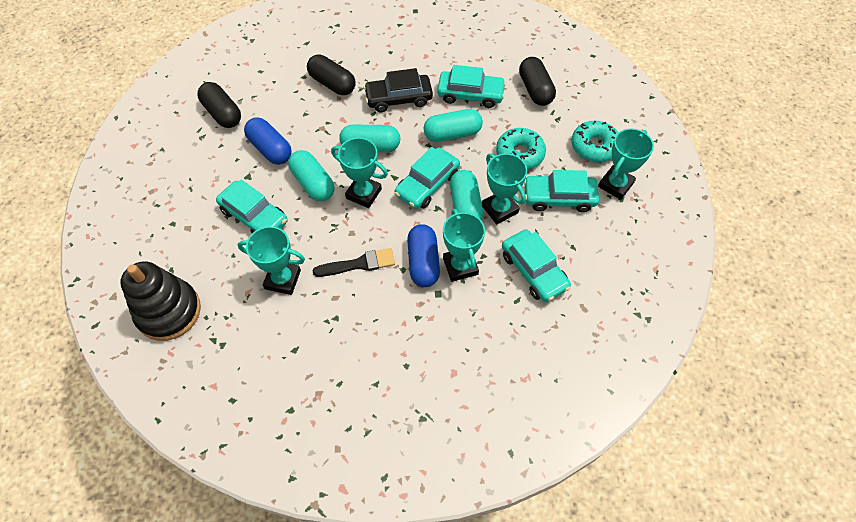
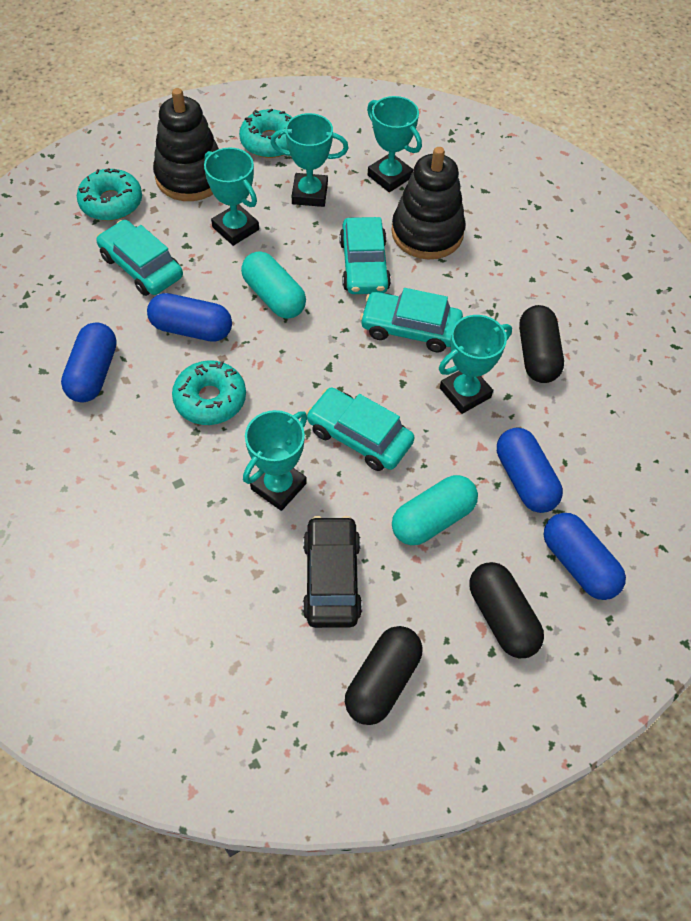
black brush: 1 -> 0
black stacking toy: 1 -> 2
blue capsule: 2 -> 4
turquoise capsule: 4 -> 2
turquoise car: 5 -> 4
turquoise donut: 2 -> 3

